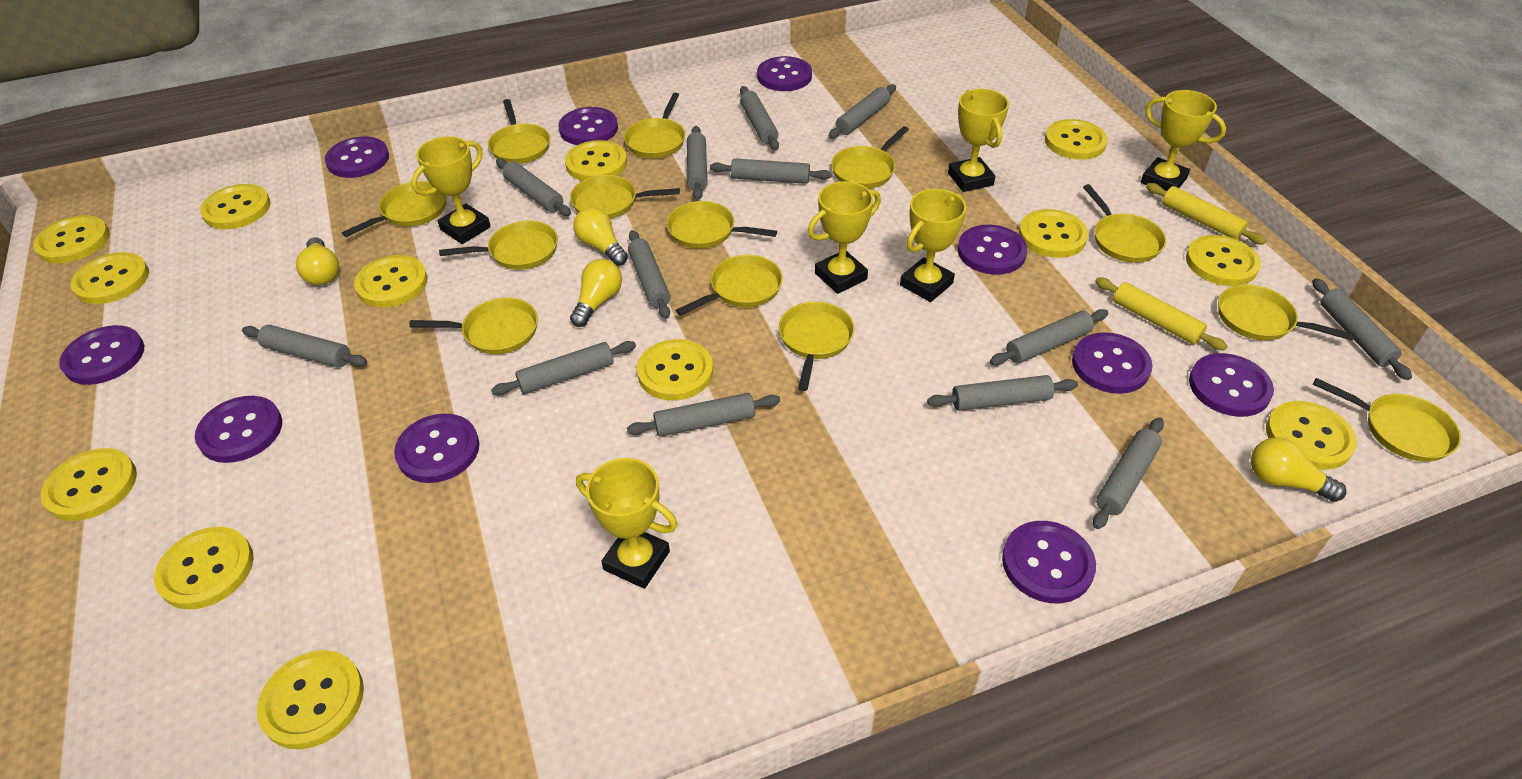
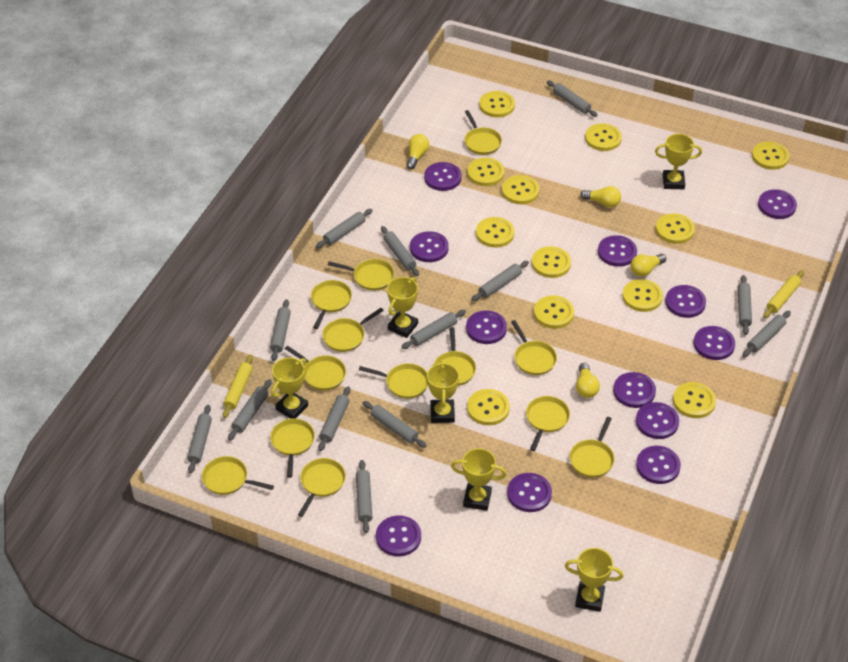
purple button: 10 -> 12
yellow button: 13 -> 12

